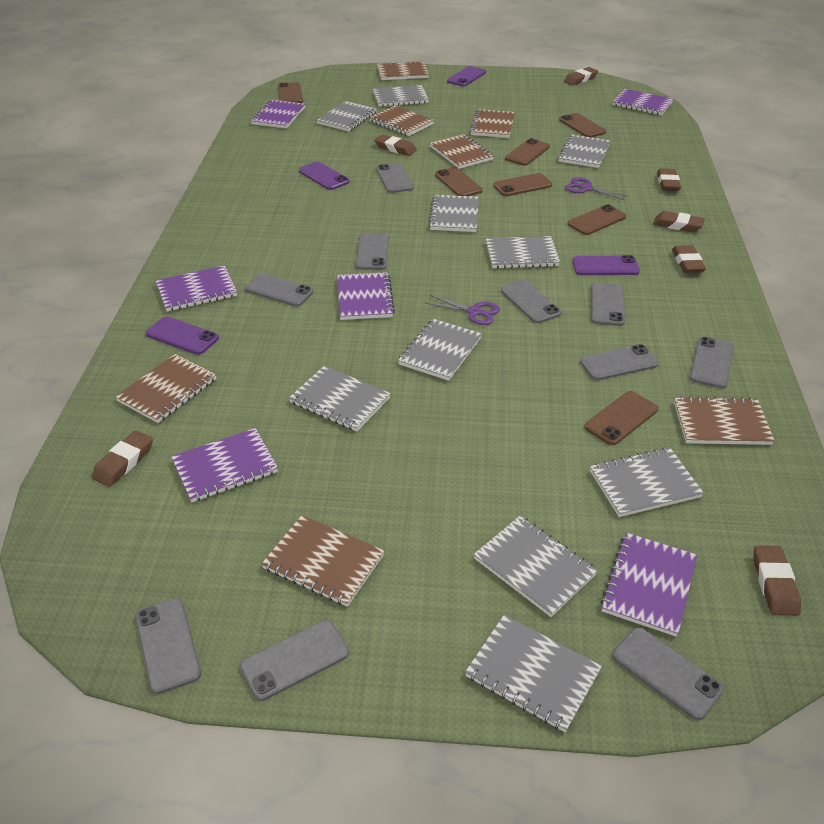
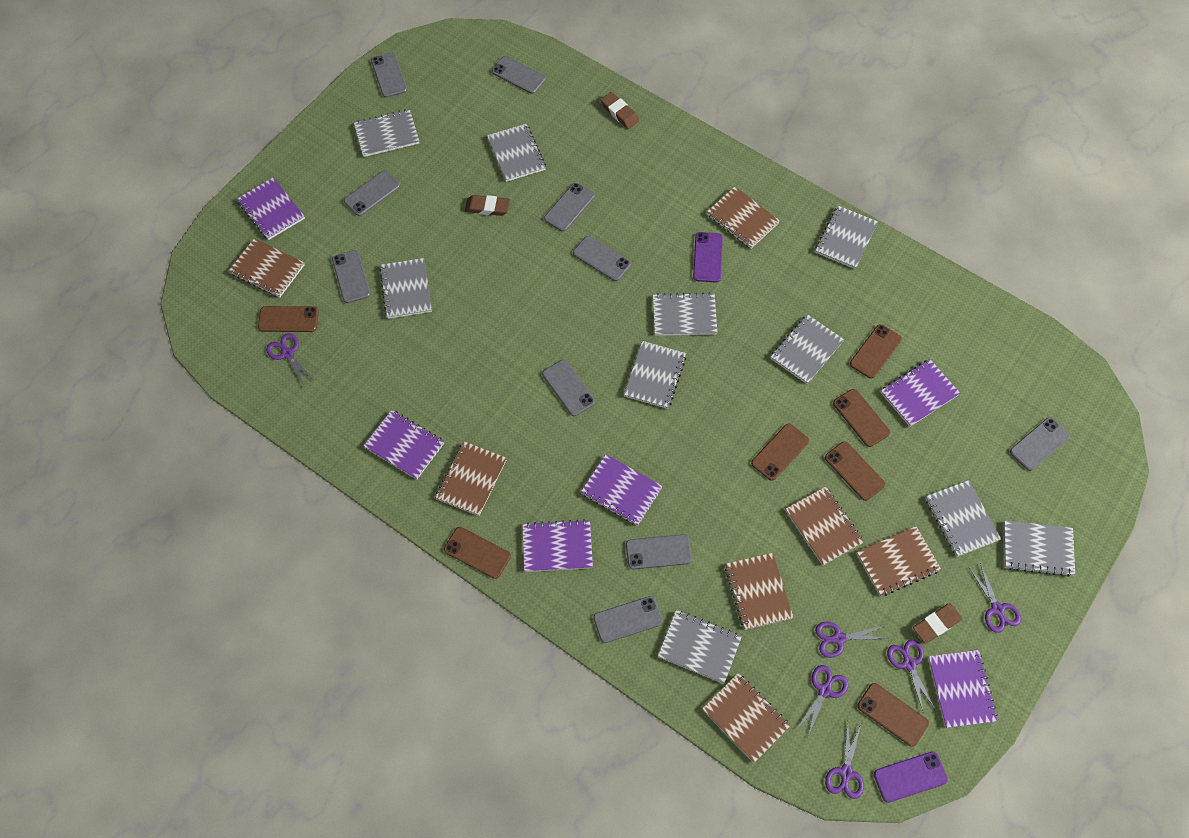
brown eraser: 7 -> 3
purple phone: 4 -> 2
purple scissors: 2 -> 6

